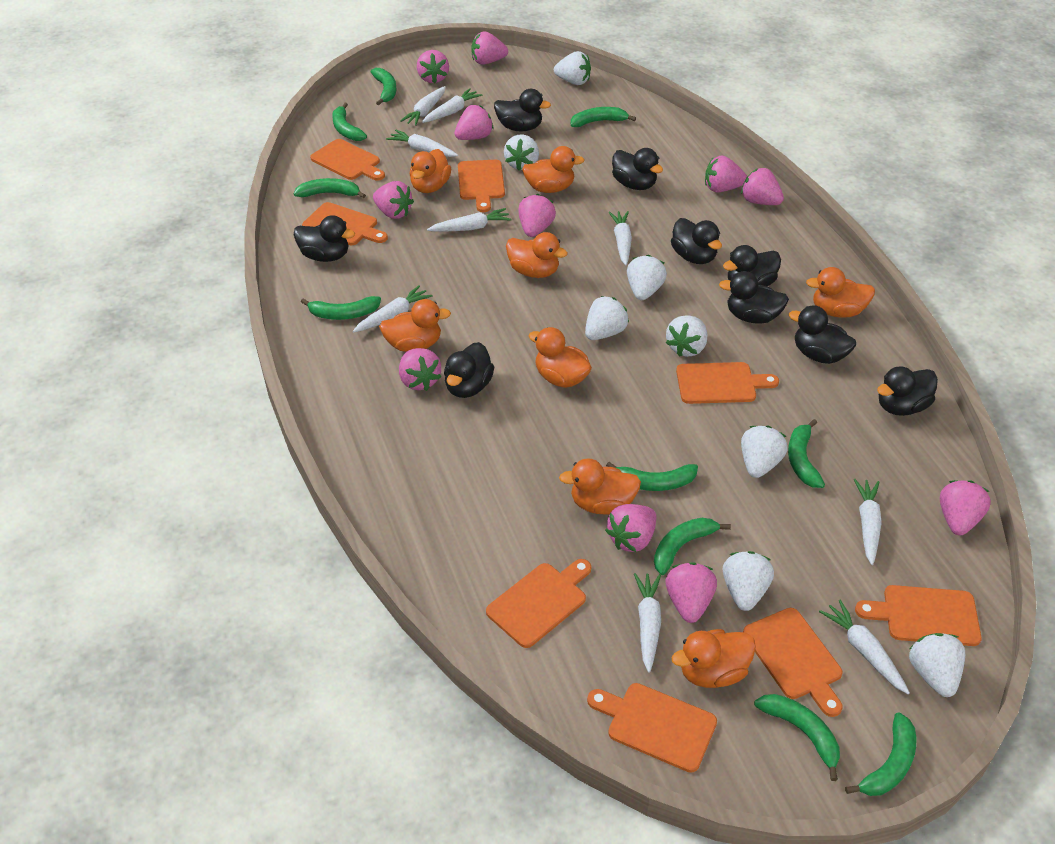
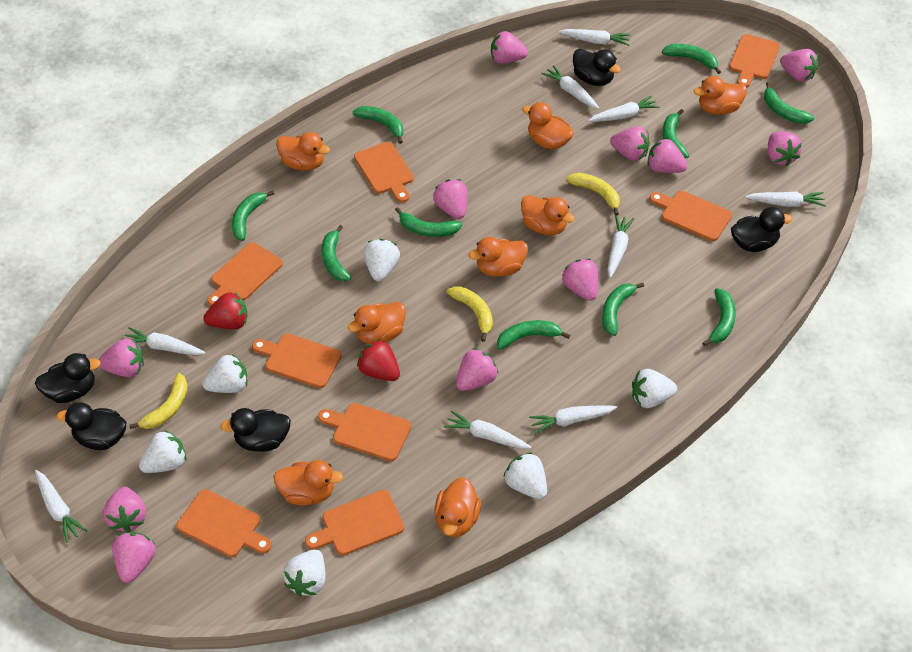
black duck: 9 -> 5
red strawberry: 0 -> 2
white strawberry: 8 -> 6
yellow banana: 0 -> 3

